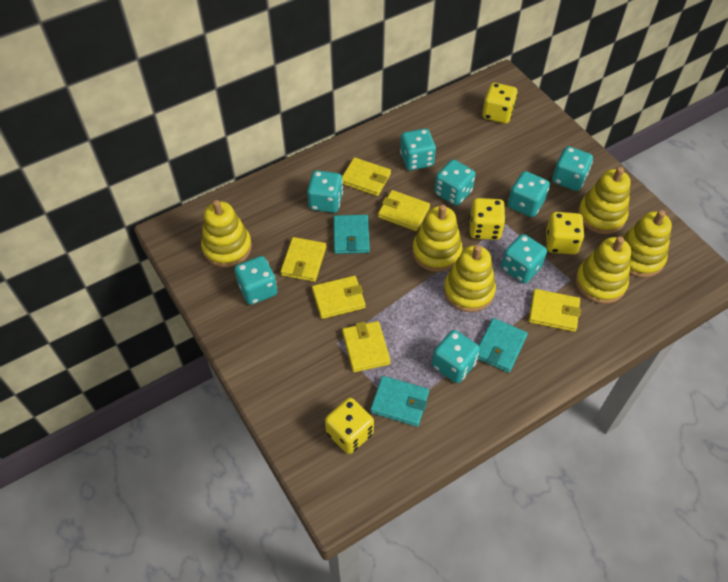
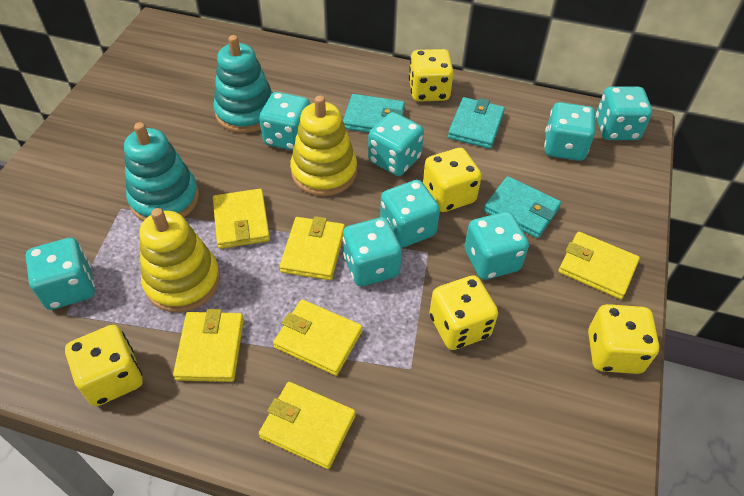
turquoise stacking toy: 0 -> 2
yellow dice: 4 -> 5
yellow stacking toy: 6 -> 2

